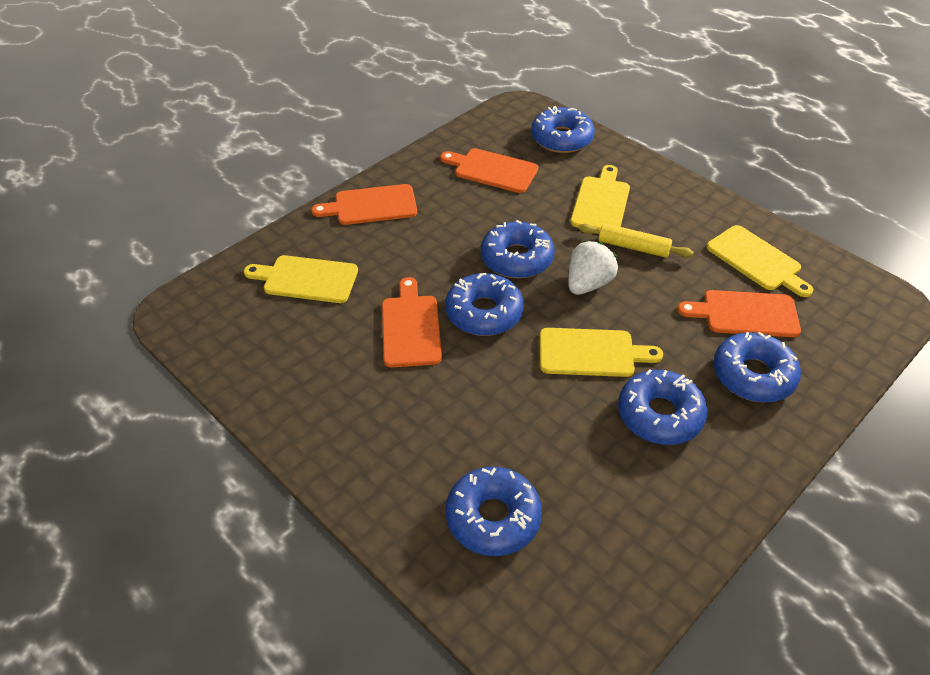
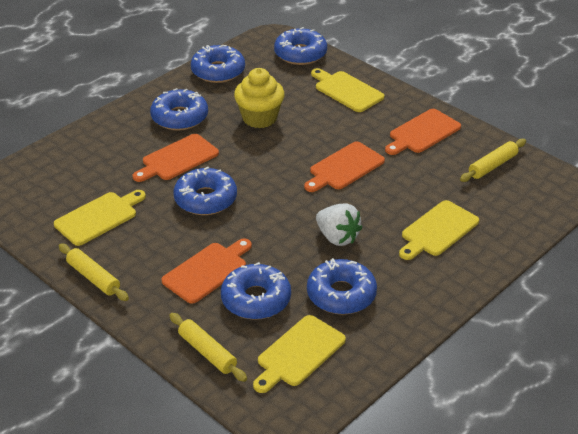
yellow cupcake: 0 -> 1
yellow rolling pin: 1 -> 3

